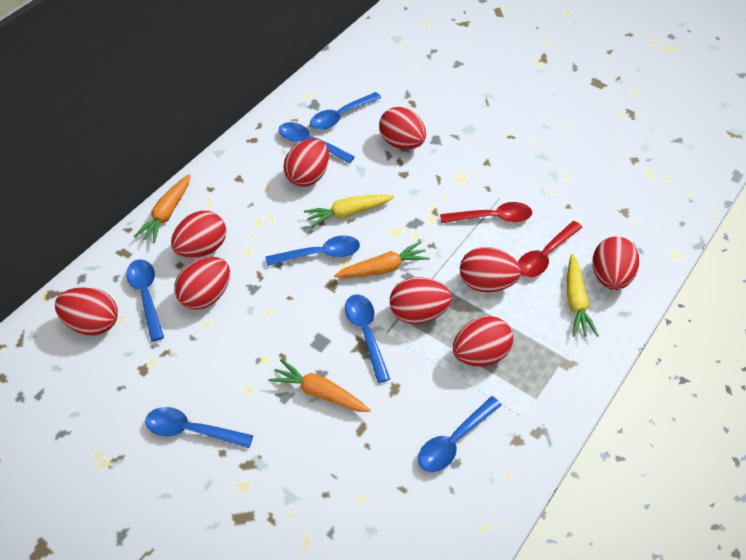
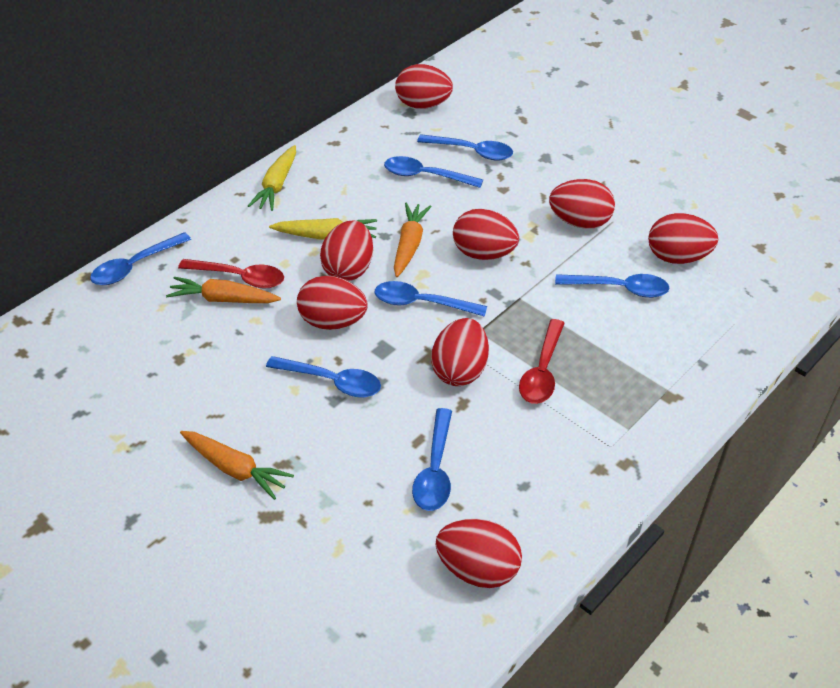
red egg: 9 -> 8

